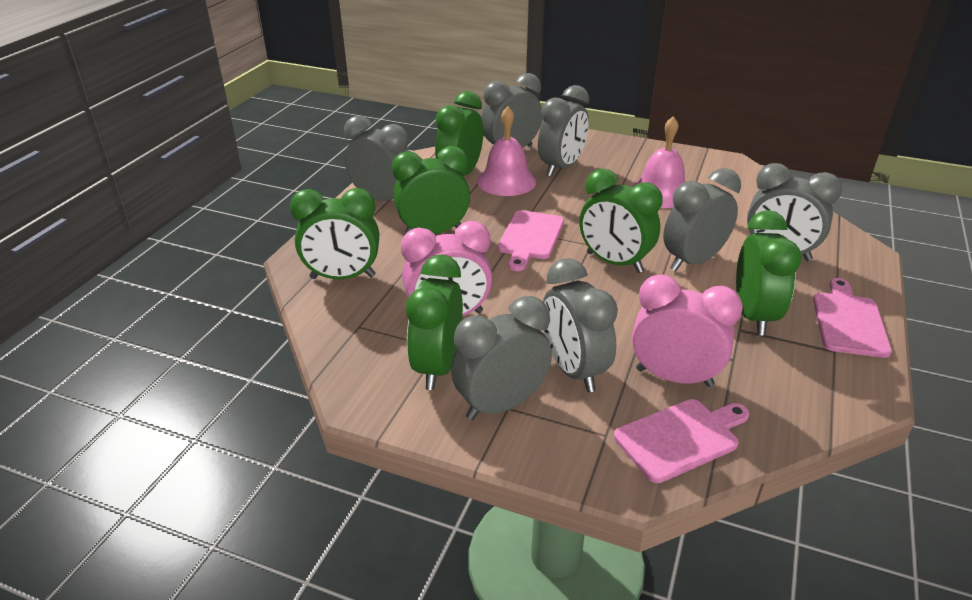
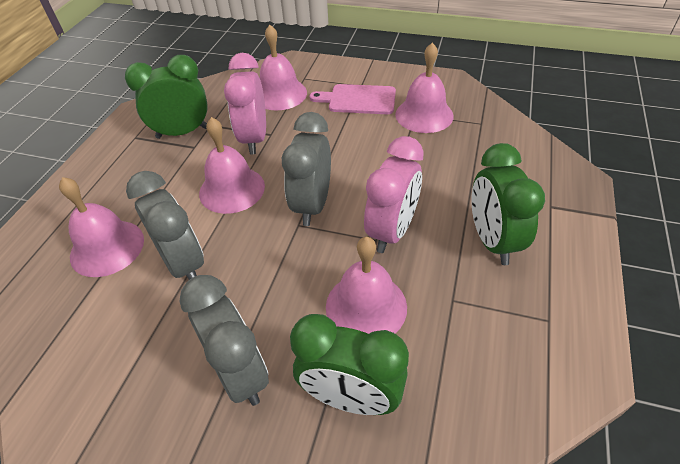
green clock: 6 -> 3
grey clock: 7 -> 3
pink bell: 2 -> 5
pink cutting board: 3 -> 1

